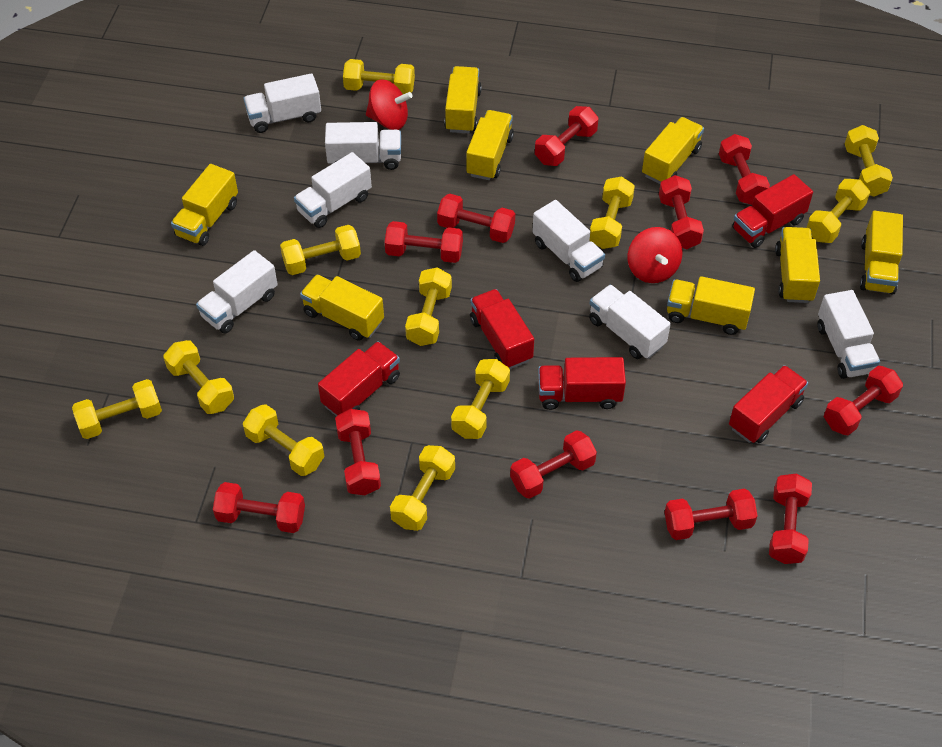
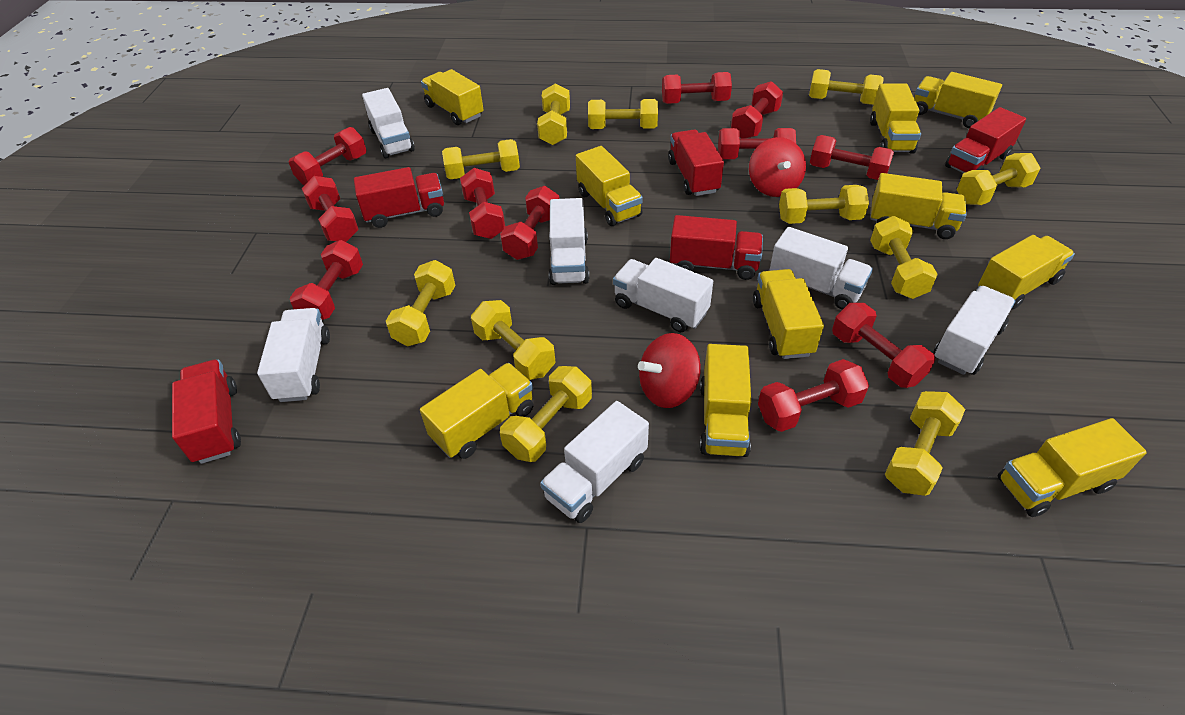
yellow truck: 8 -> 10

